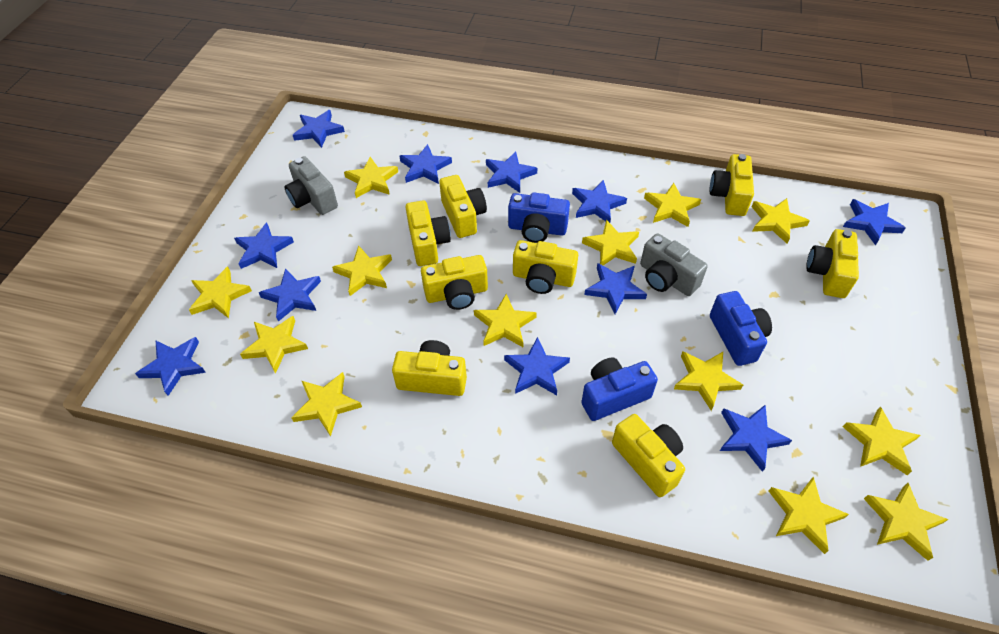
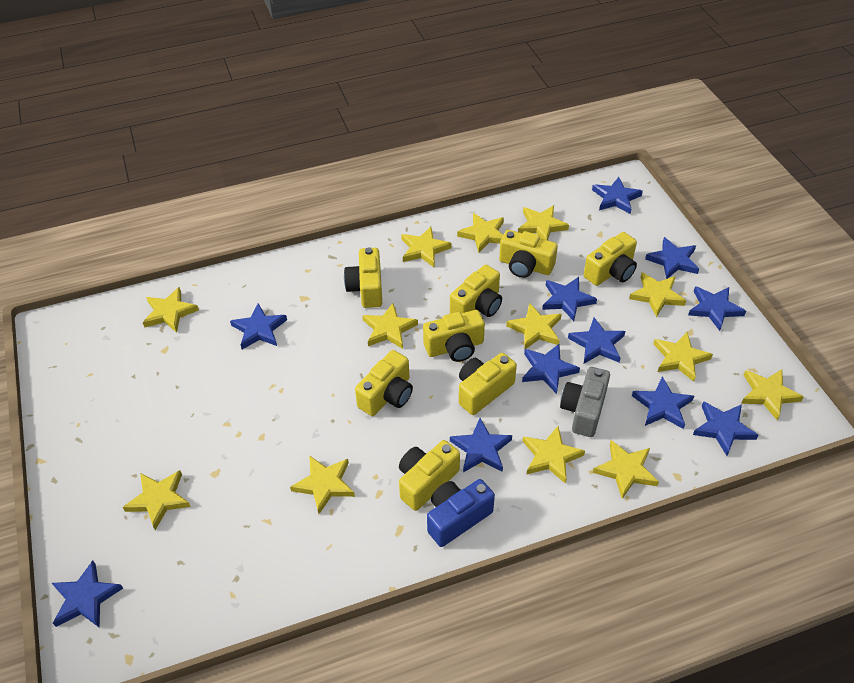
blue camera: 3 -> 1
grey camera: 2 -> 1

